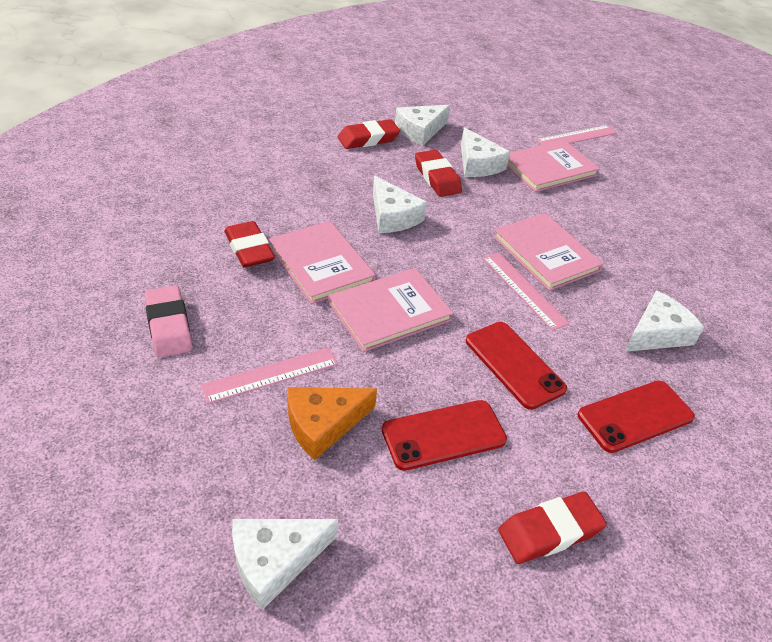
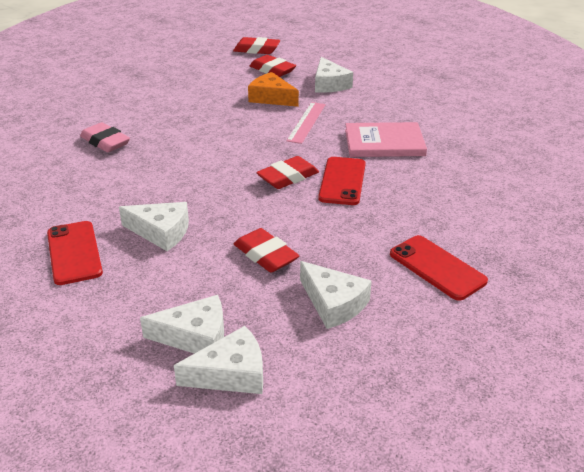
pink book: 4 -> 1
pink ruler: 3 -> 1

